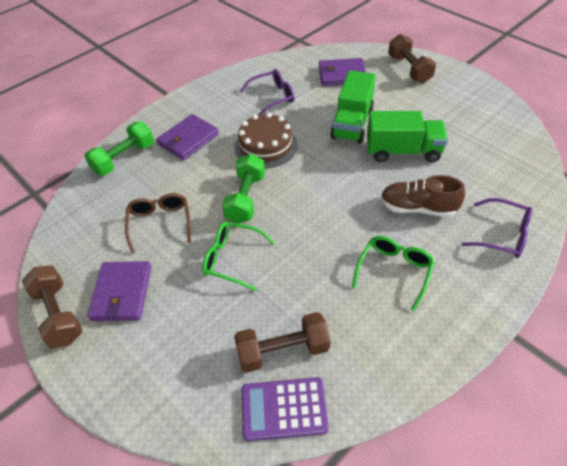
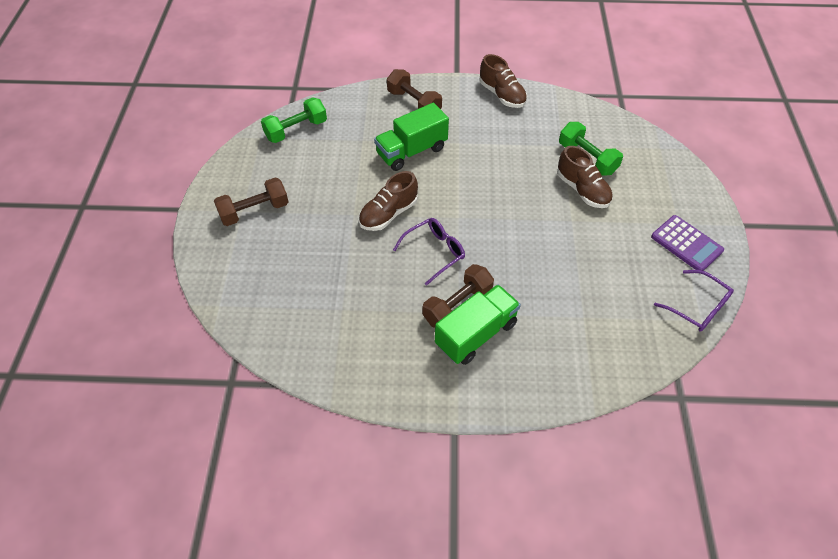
brown cake: 1 -> 0
brown glasses: 1 -> 0
brown shoe: 1 -> 3
green glasses: 2 -> 0
purple wallet: 3 -> 0

